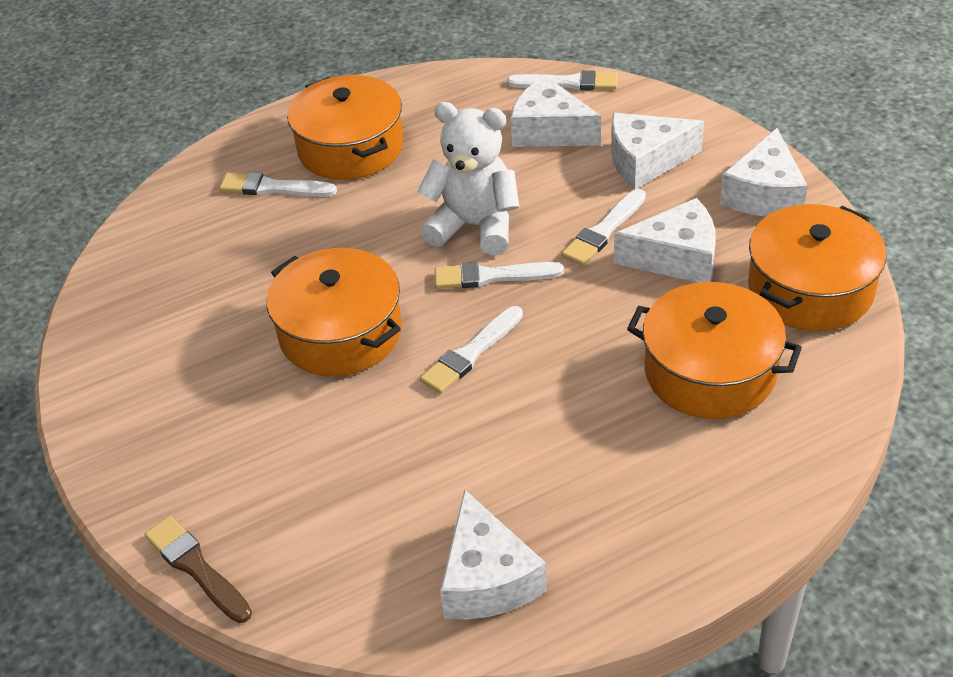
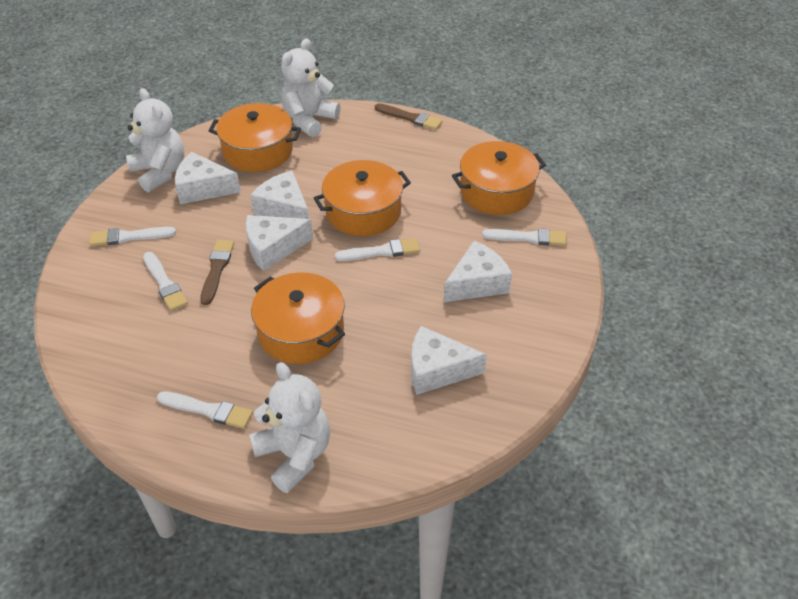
brown brush: 1 -> 2
white teddy bear: 1 -> 3

